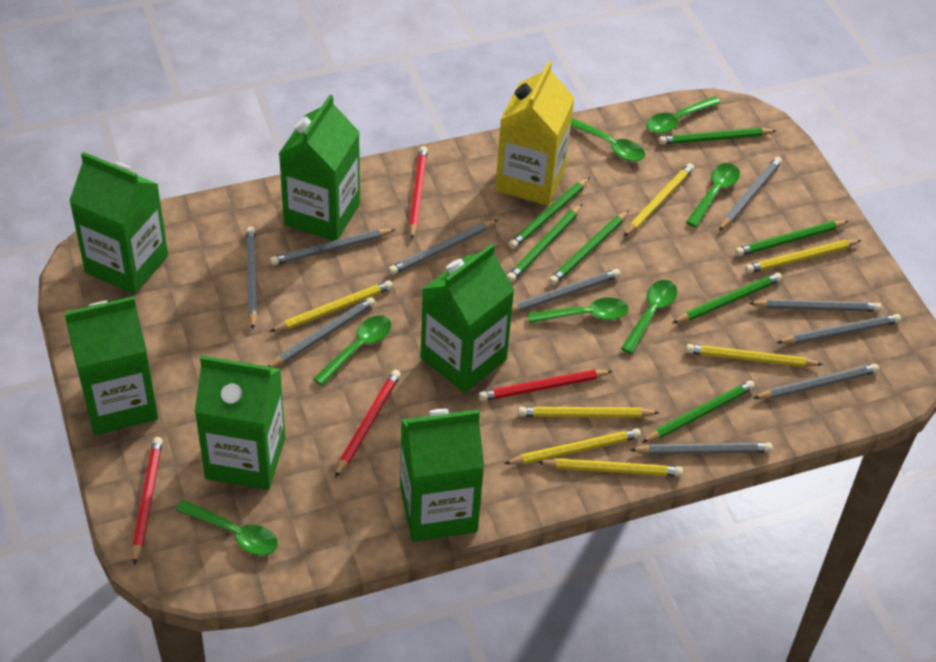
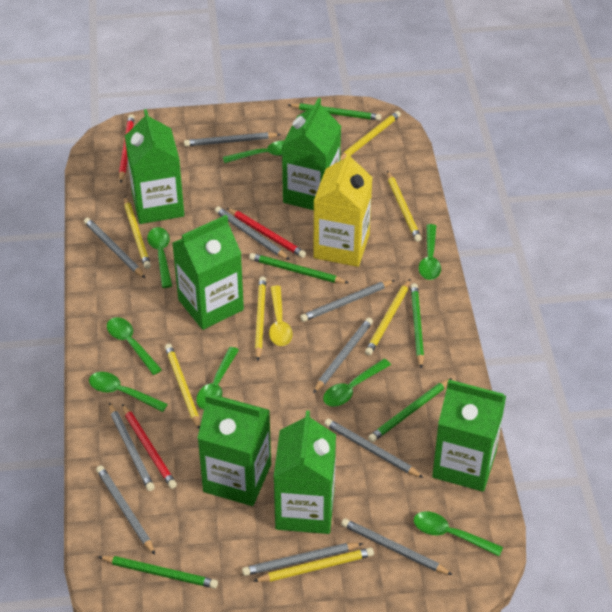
green pencil: 7 -> 5
green spoon: 7 -> 8
red pencil: 4 -> 3
yellow spoon: 0 -> 1

